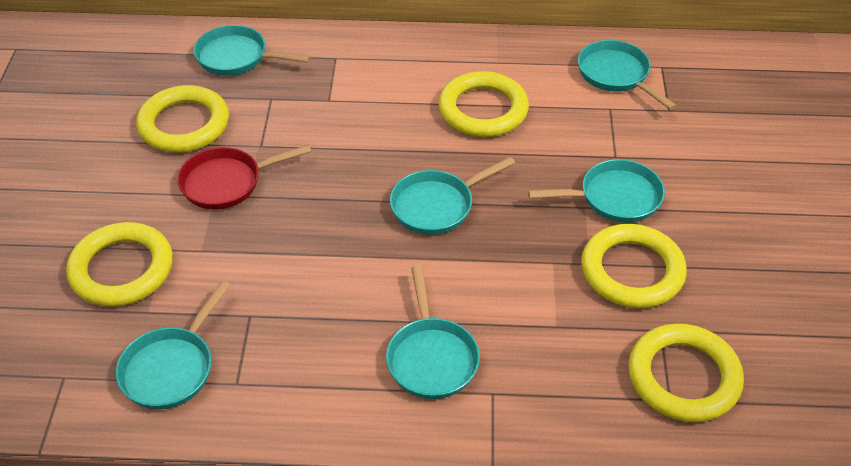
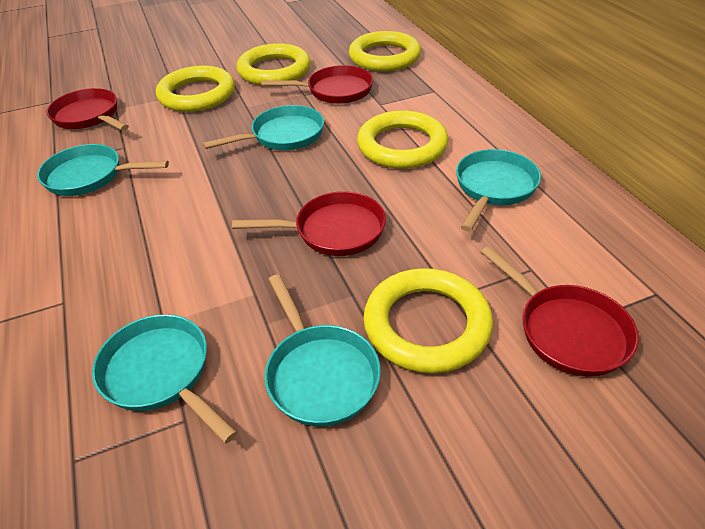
red pan: 1 -> 4
turquoise pan: 6 -> 5

